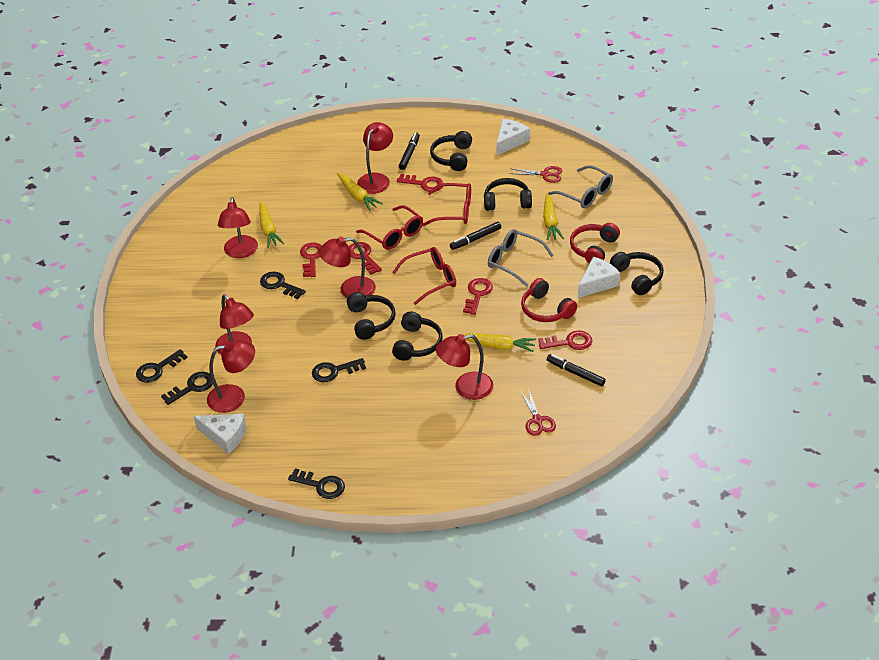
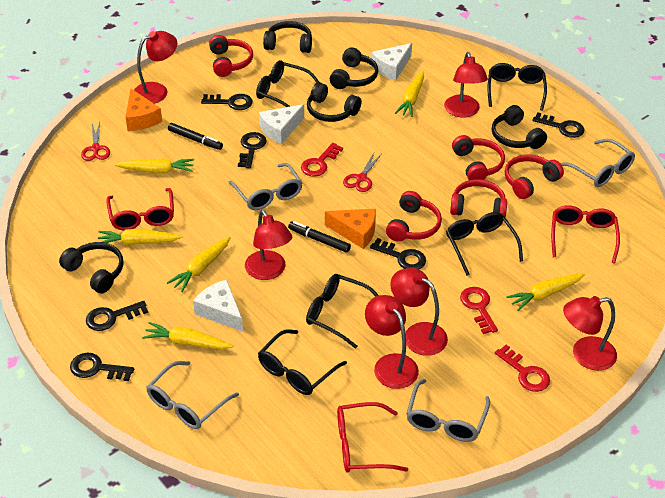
black glasses: 0 -> 5
black key: 5 -> 6
black marker: 3 -> 2
grey glasses: 2 -> 4
orange cheese: 0 -> 2
red headphones: 2 -> 5
red key: 5 -> 3
yellow carrot: 4 -> 6

